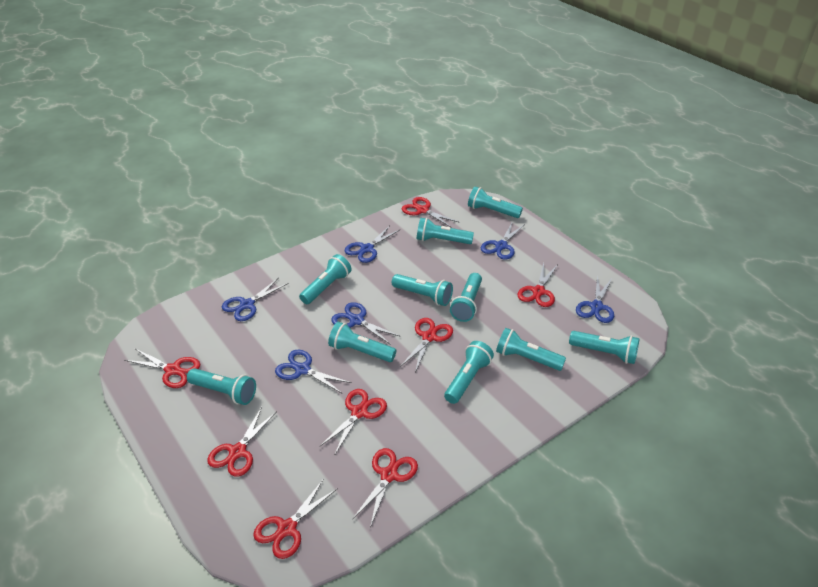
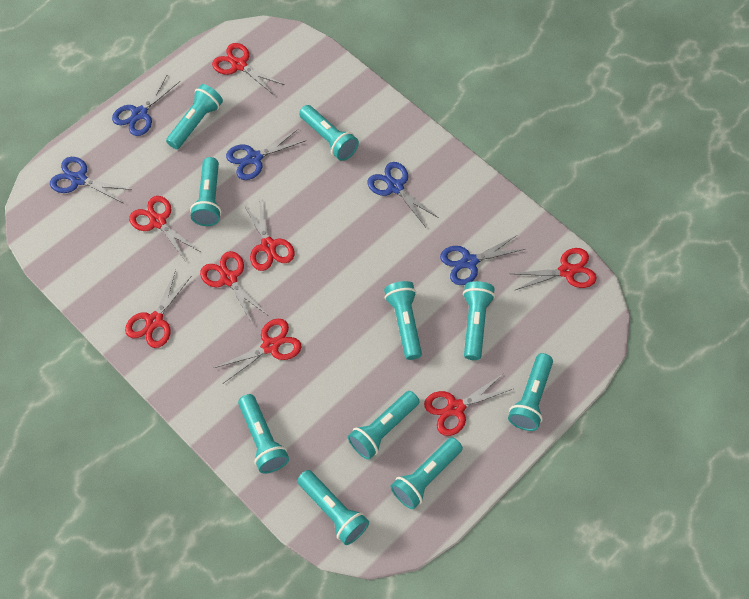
blue scissors: 6 -> 5

